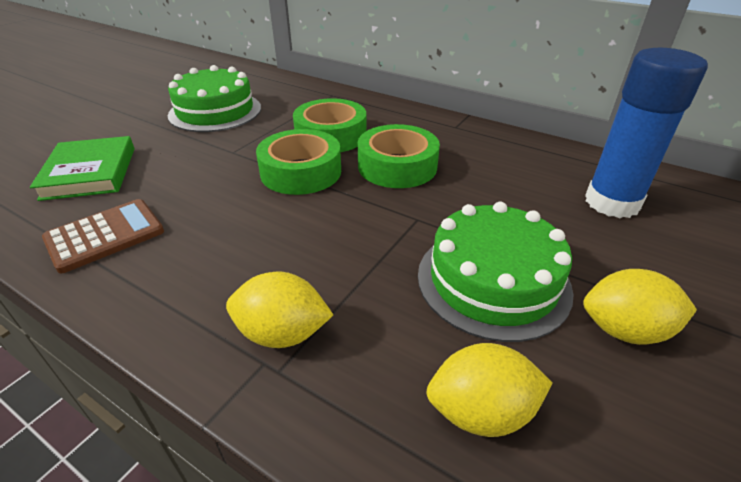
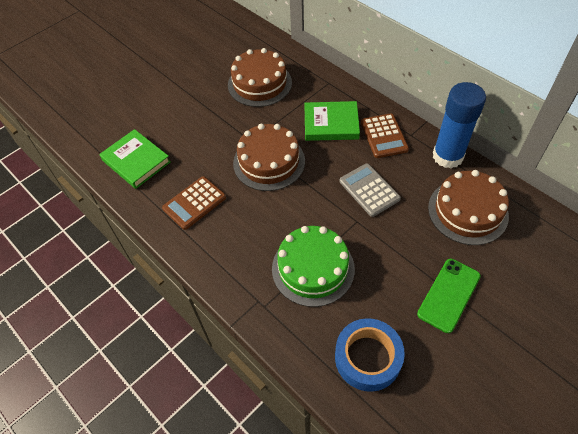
blue tape: 0 -> 1
brown cake: 0 -> 3
brown calculator: 1 -> 2
green book: 1 -> 2
green cake: 2 -> 1
green phone: 0 -> 1
green tape: 3 -> 0
grey calculator: 0 -> 1
yellow lemon: 3 -> 0

